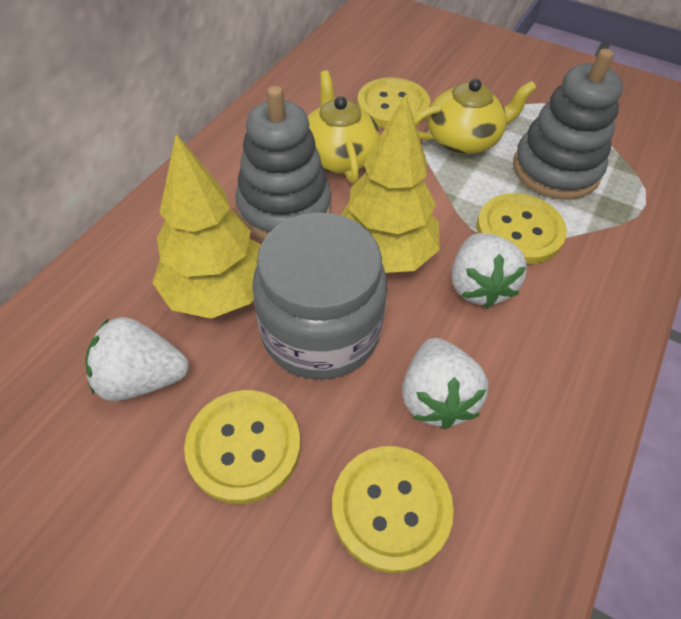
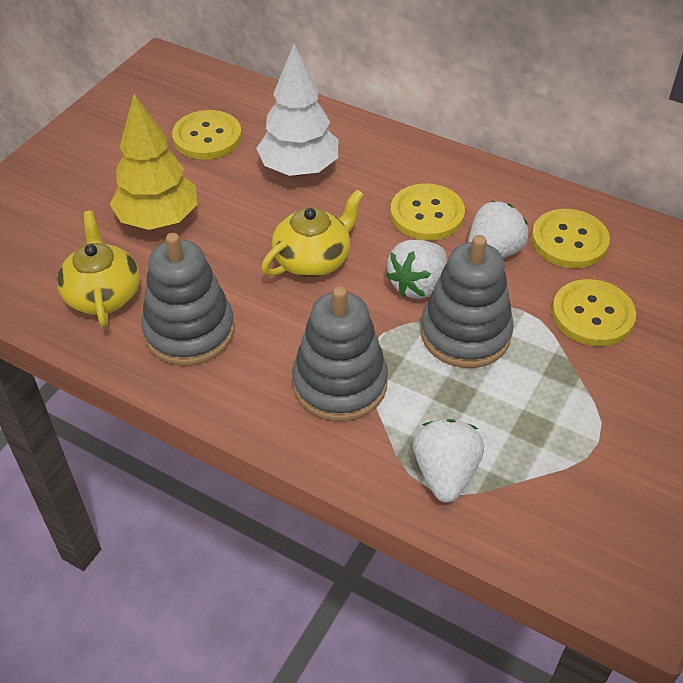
grey jar: 1 -> 0
grey stacking toy: 2 -> 3
white tree: 0 -> 1
yellow tree: 2 -> 1

